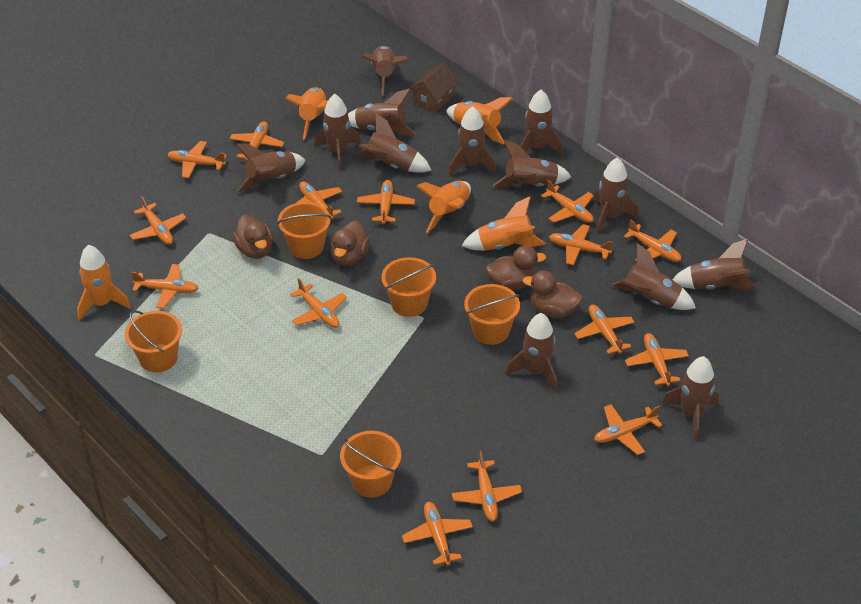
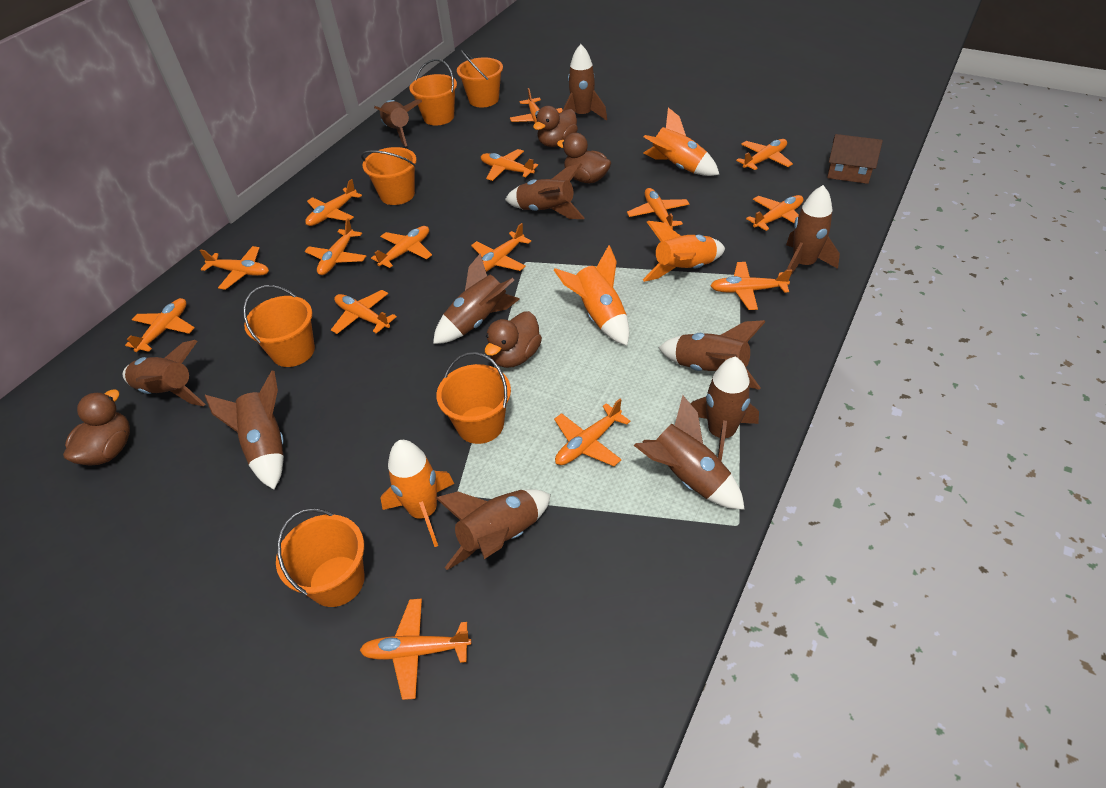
brown rocket: 13 -> 11
orange bucket: 5 -> 6
orange rocket: 5 -> 4

